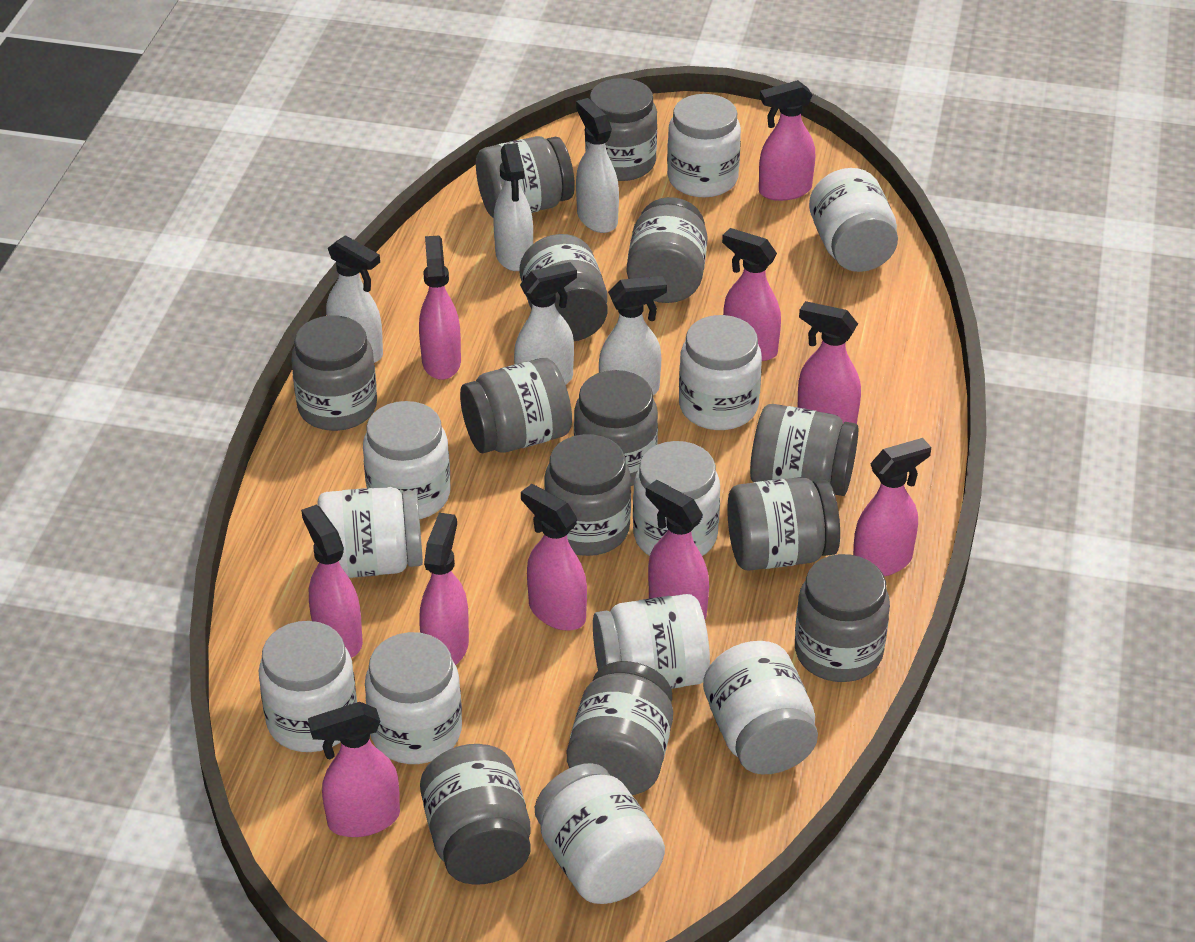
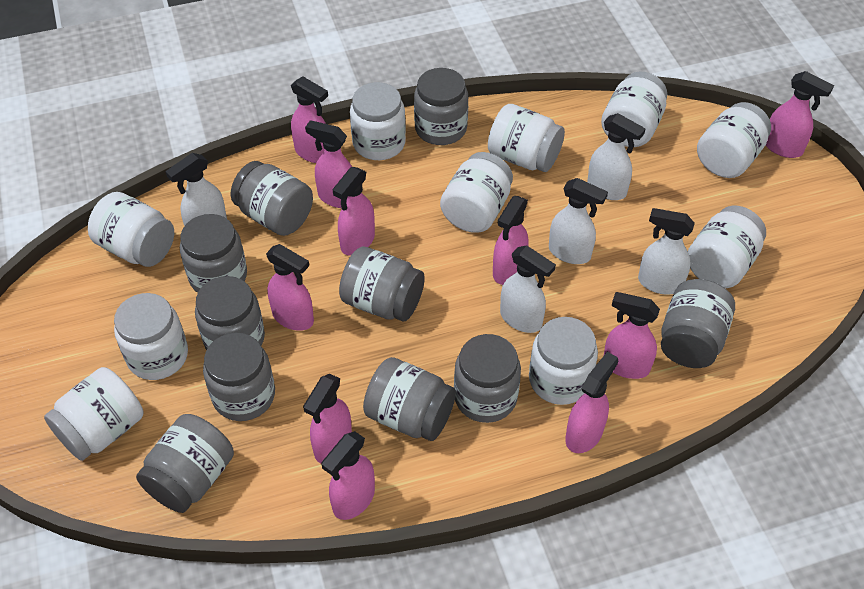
grey jar: 13 -> 10
white jar: 11 -> 10

